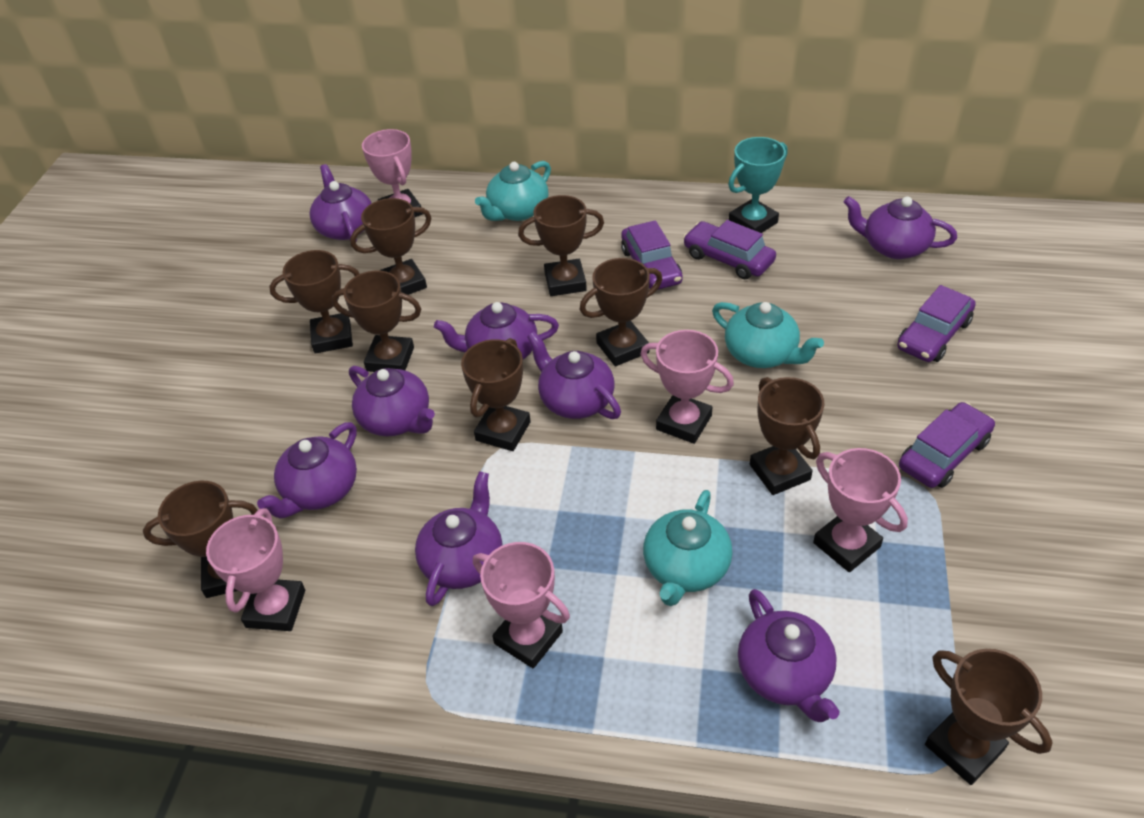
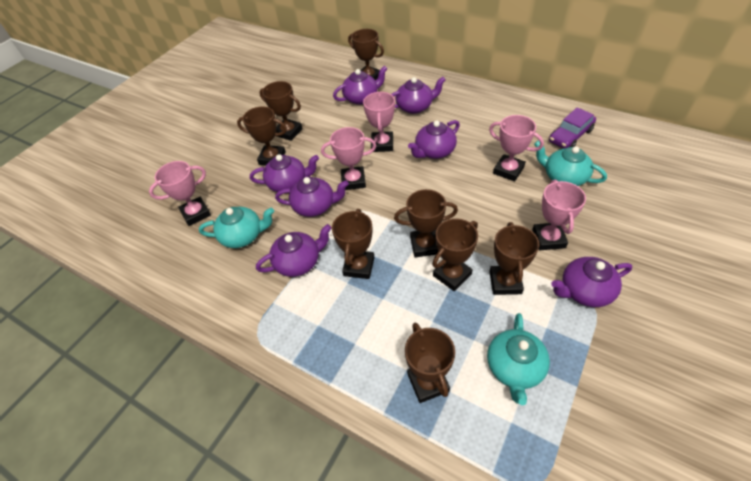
brown trophy: 9 -> 8
purple car: 4 -> 1
purple teapot: 8 -> 7
turquoise trophy: 1 -> 0

